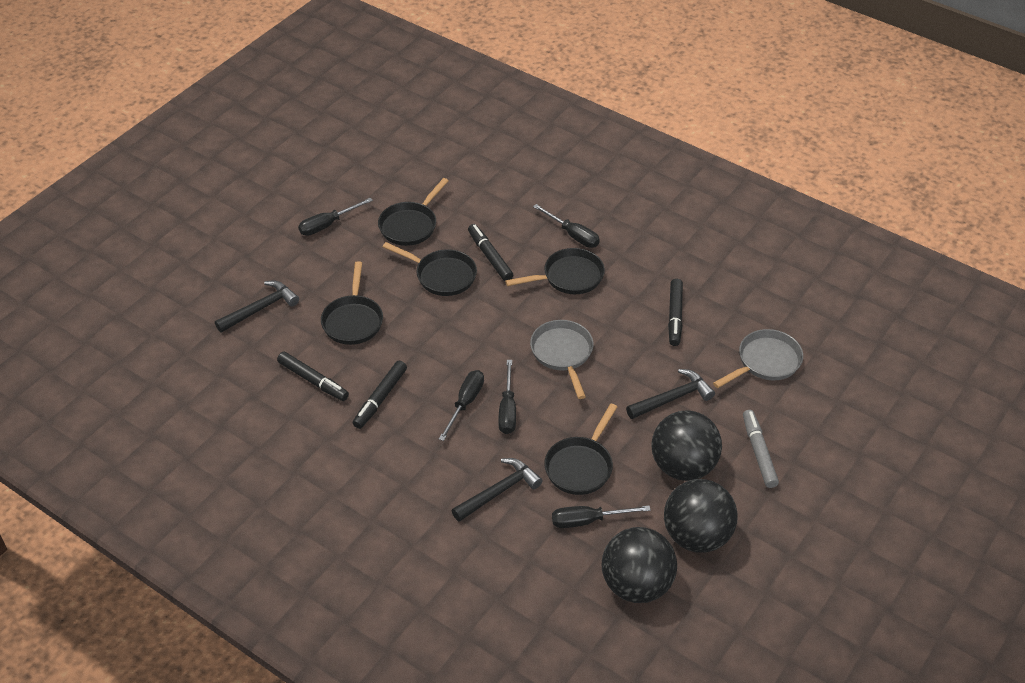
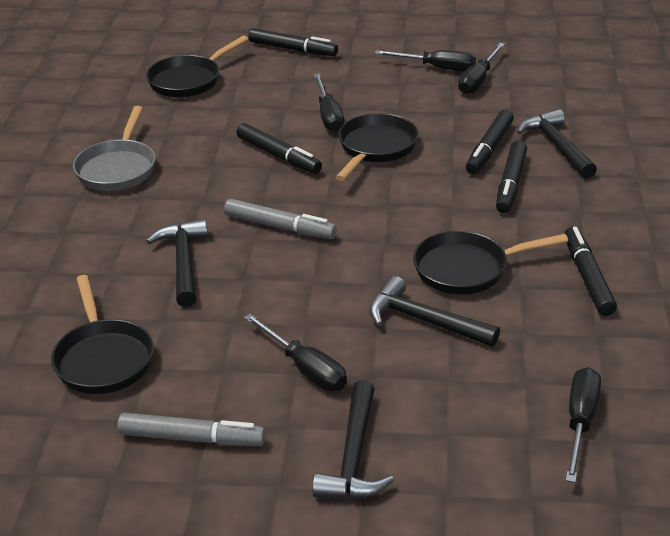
black ball: 3 -> 0
black hammer: 3 -> 4
black marker: 4 -> 5
black pan: 5 -> 4
grey marker: 1 -> 2
grey pan: 2 -> 1

